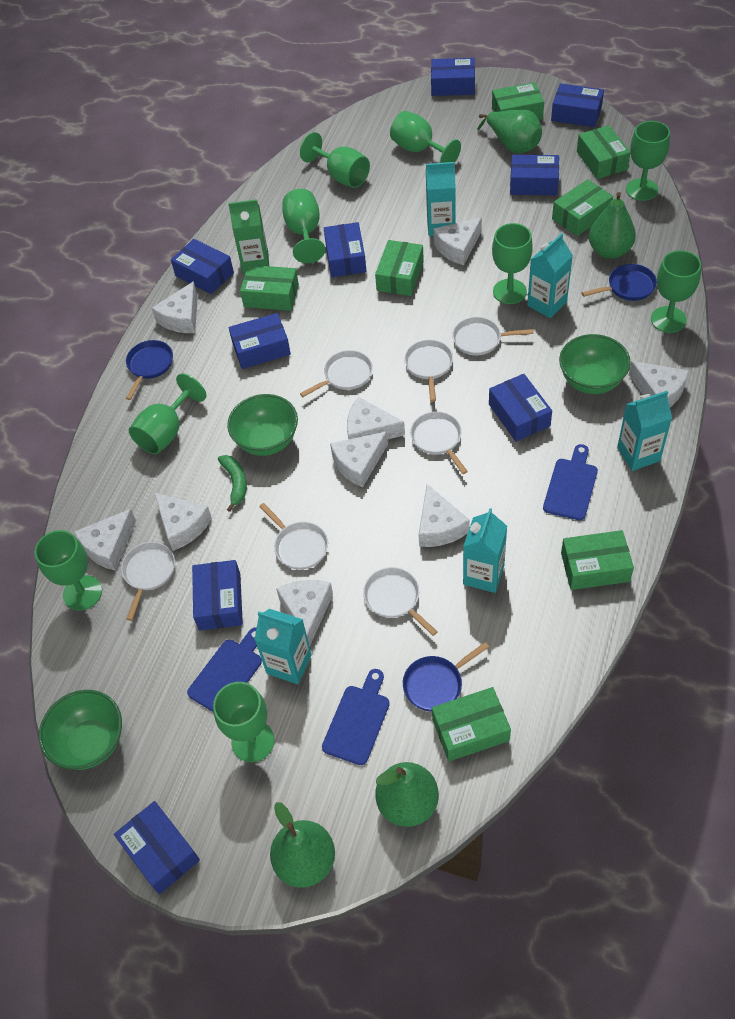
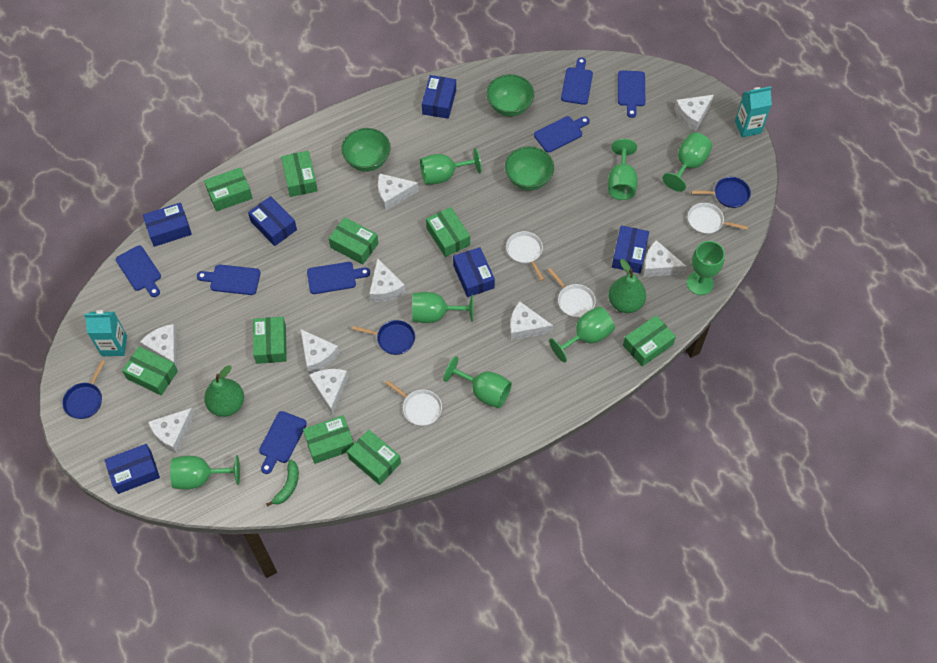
blue box: 9 -> 6
blue cutting board: 3 -> 7
green box: 7 -> 9
green carton: 1 -> 0
green goblet: 9 -> 8
green pear: 4 -> 2
turquoise carton: 5 -> 2
white pan: 7 -> 4

